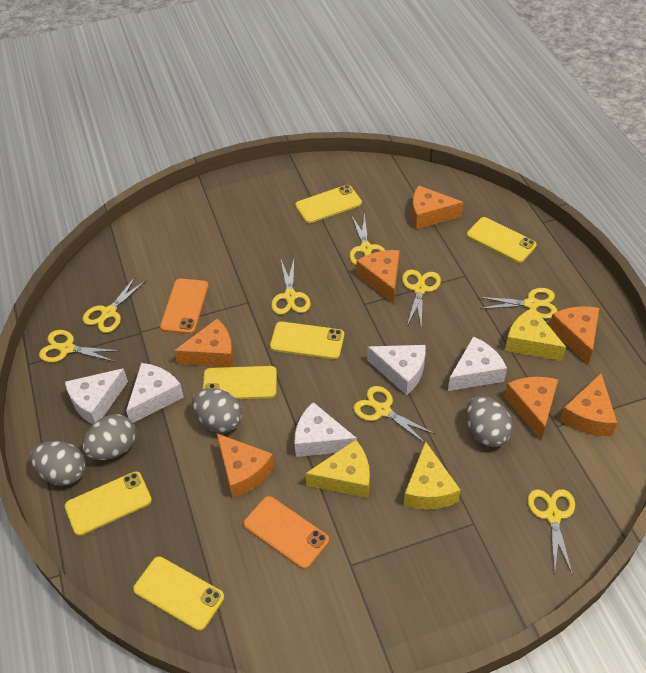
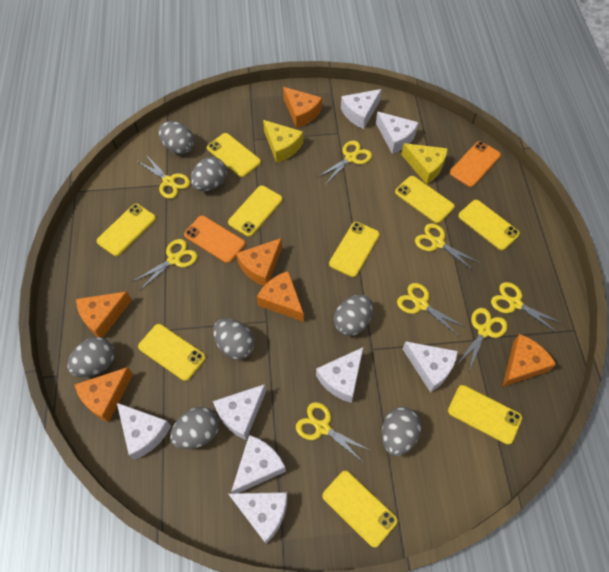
grey egg: 4 -> 7
orange cheese: 7 -> 6
white cheese: 5 -> 8
yellow cheese: 3 -> 2
yellow phone: 6 -> 9

